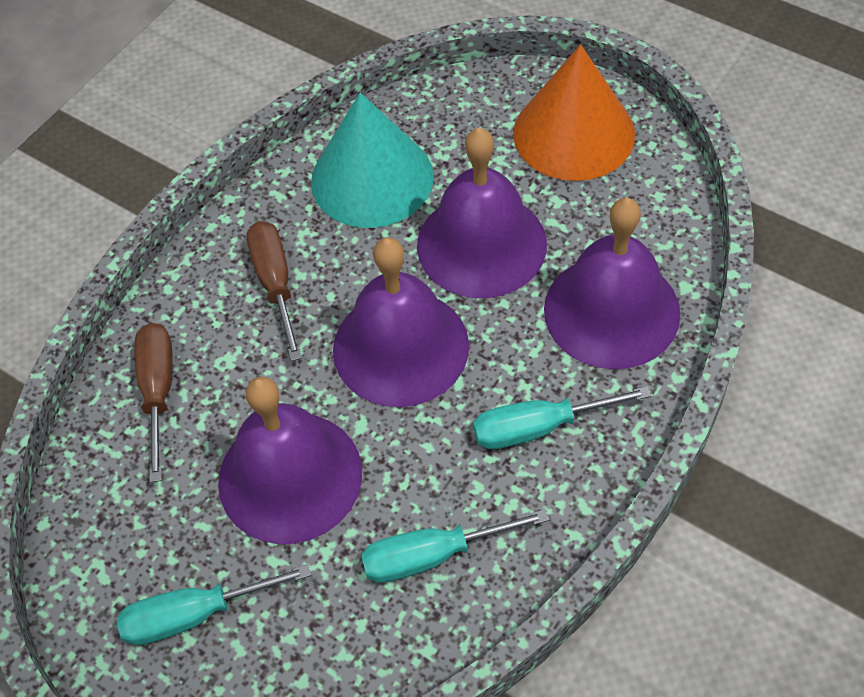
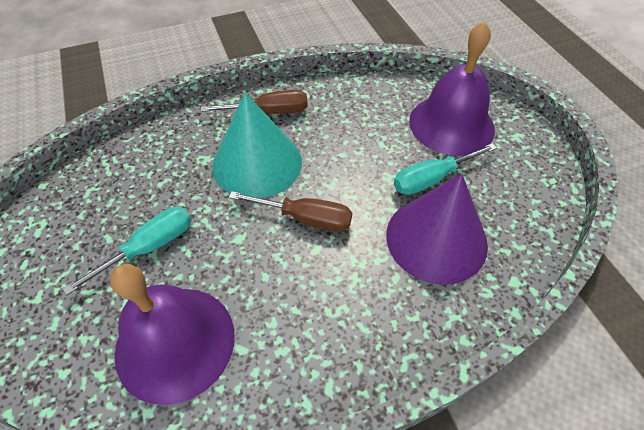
orange cone: 1 -> 0
purple bell: 4 -> 2
purple cone: 0 -> 1
turquoise screwdriver: 3 -> 2

